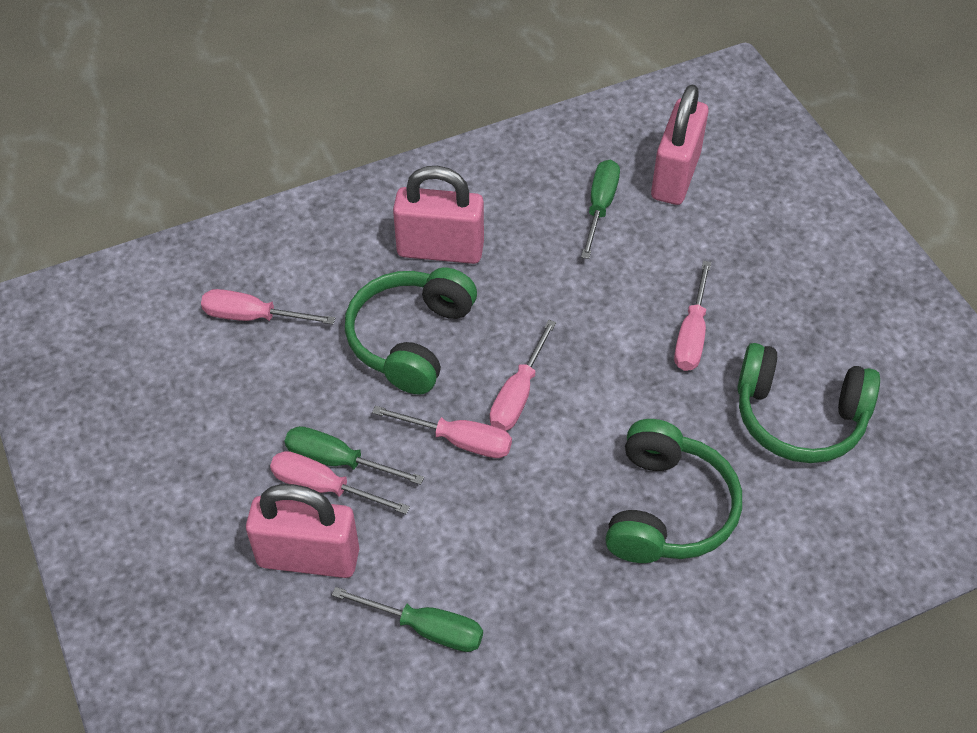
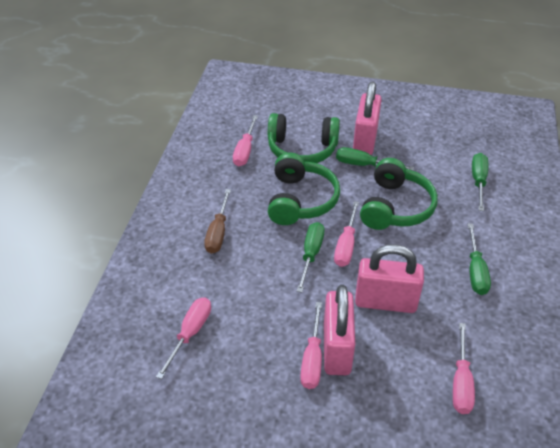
brown screwdriver: 0 -> 1
green screwdriver: 3 -> 4

